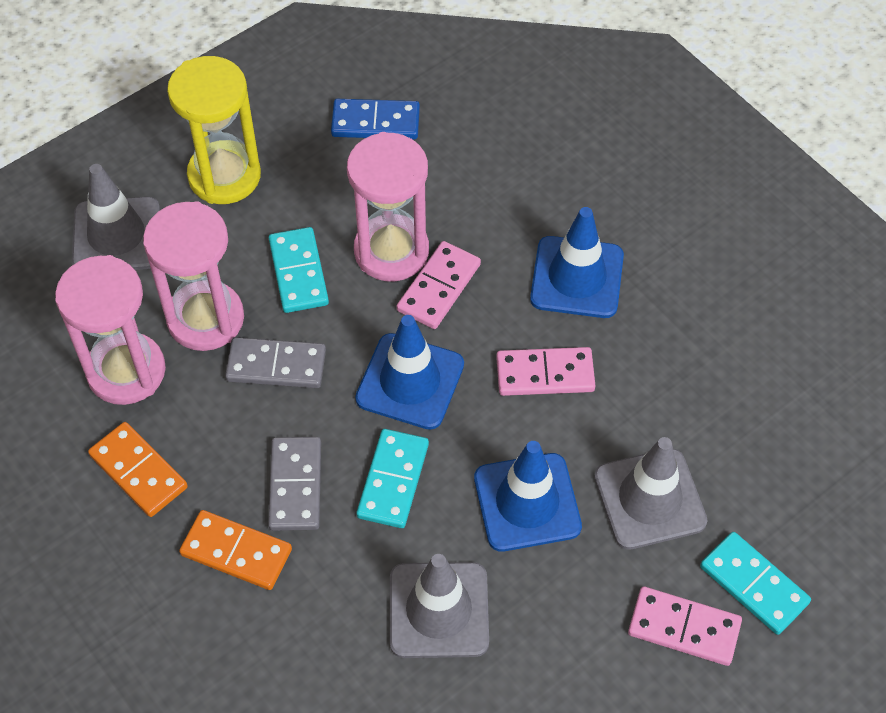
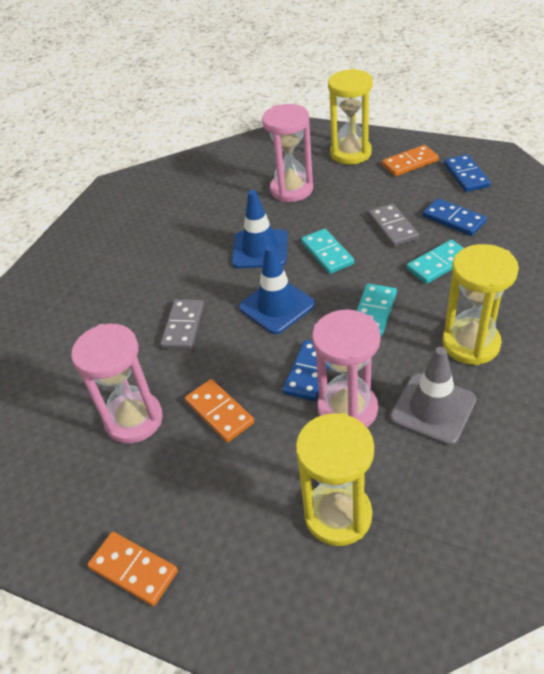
blue domino: 1 -> 3
blue traffic cone: 3 -> 2
grey traffic cone: 3 -> 1
orange domino: 2 -> 3
pink domino: 3 -> 0
yellow hourglass: 1 -> 3

